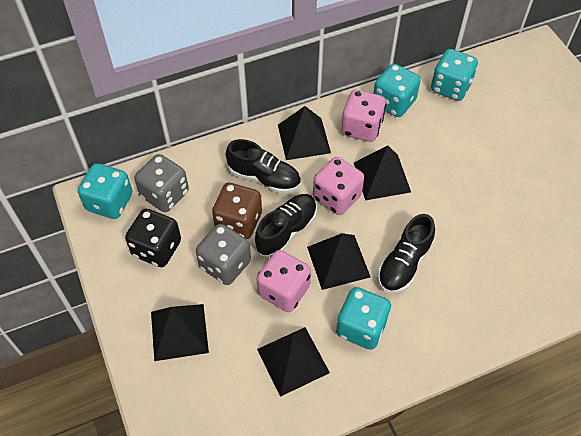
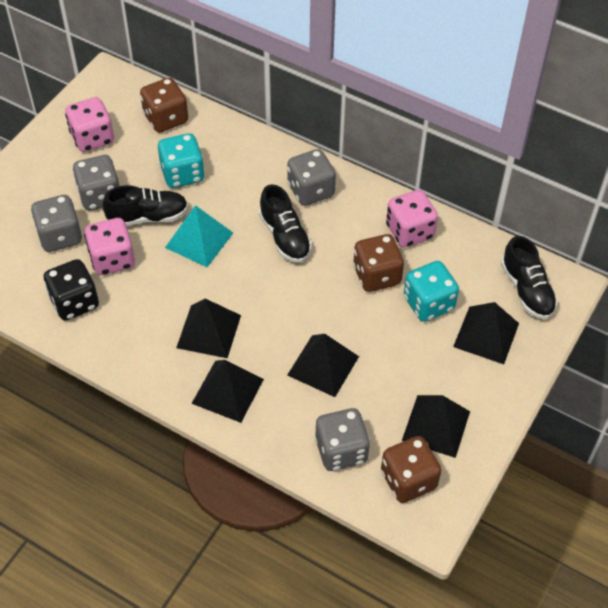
brown dice: 1 -> 3
grey dice: 2 -> 4
turquoise dice: 4 -> 2
turquoise pyramid: 0 -> 1

